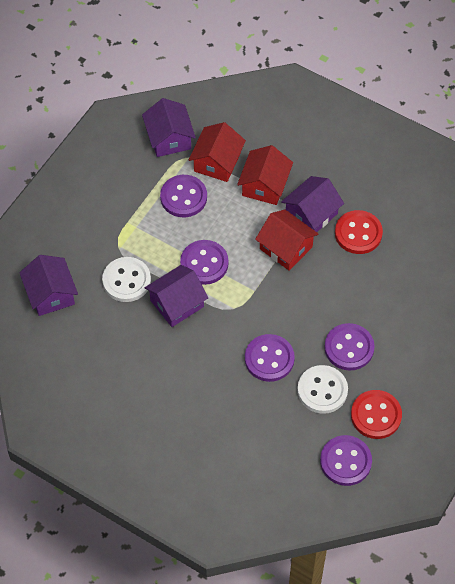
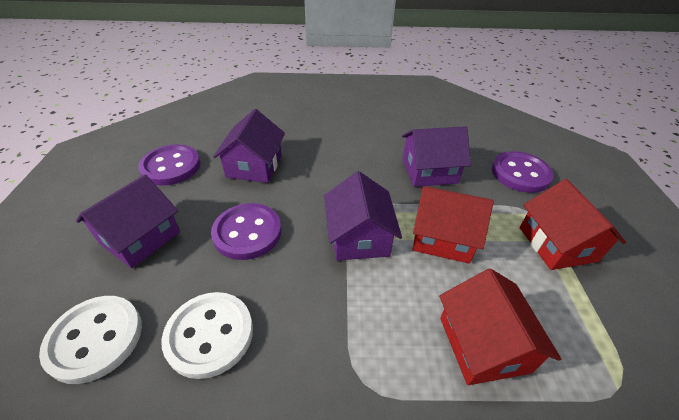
purple button: 5 -> 3
red button: 2 -> 0

